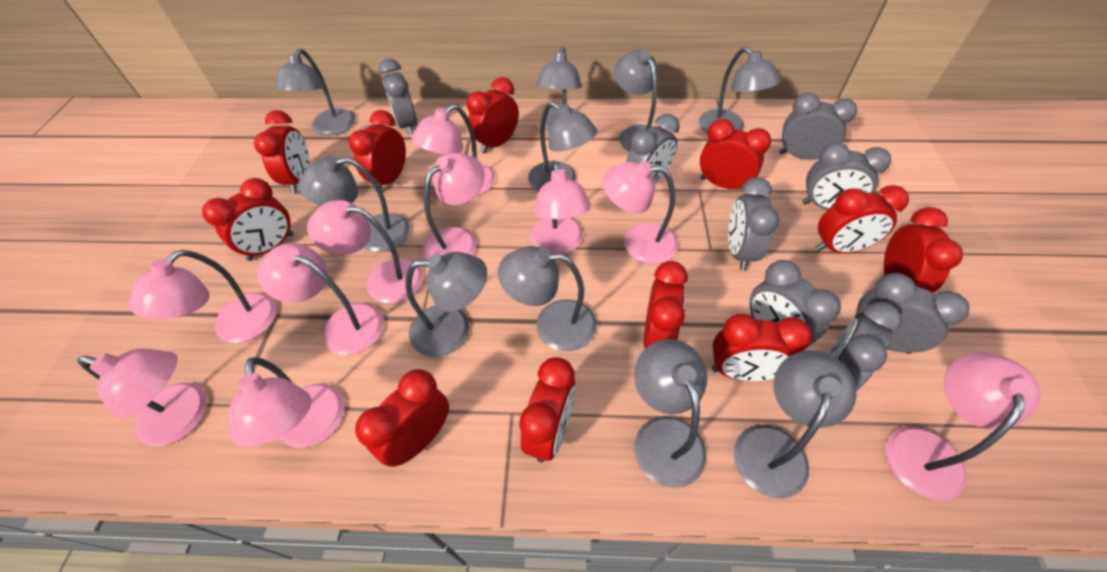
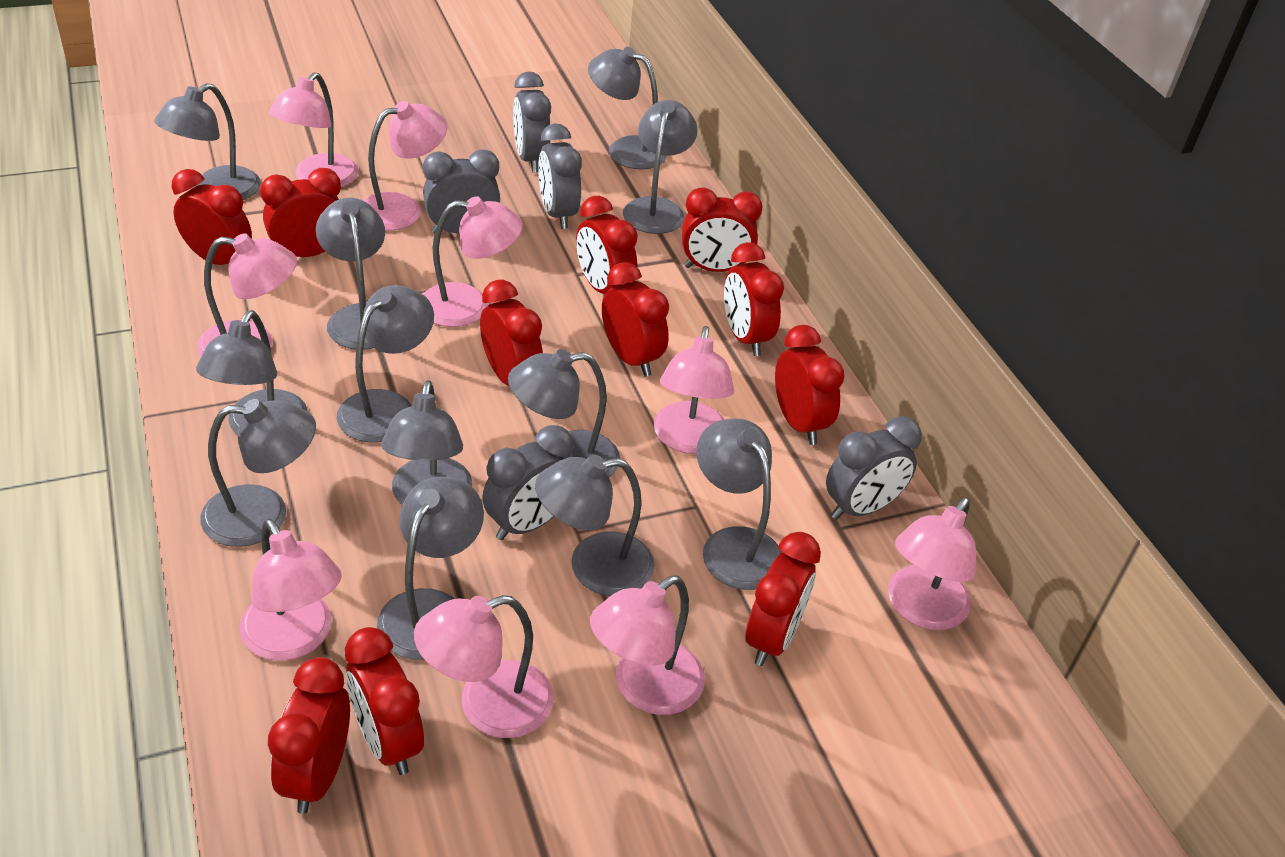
grey clock: 8 -> 5
grey lamp: 10 -> 12
pink lamp: 10 -> 9

